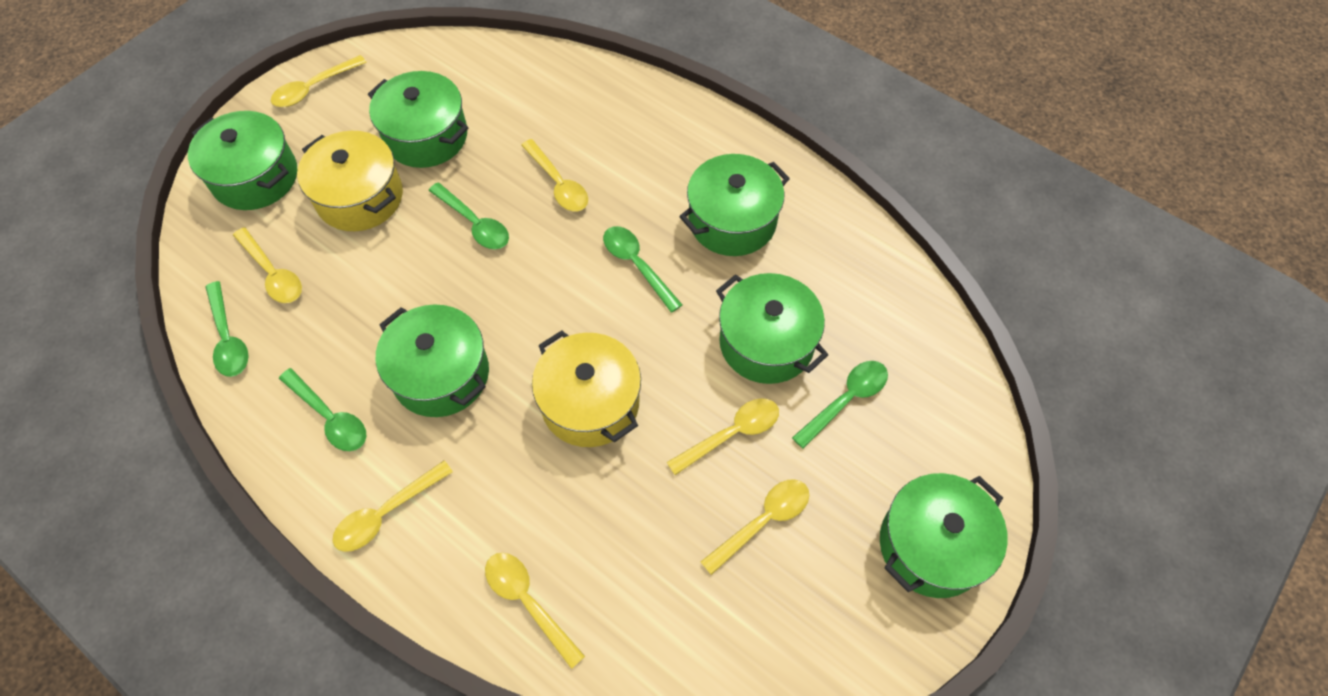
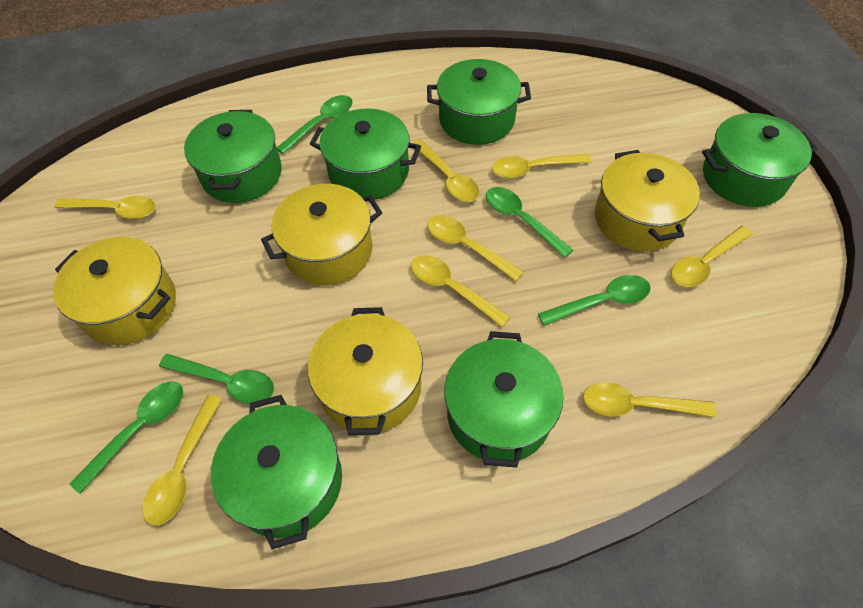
yellow pot: 2 -> 4
yellow spoon: 7 -> 8

